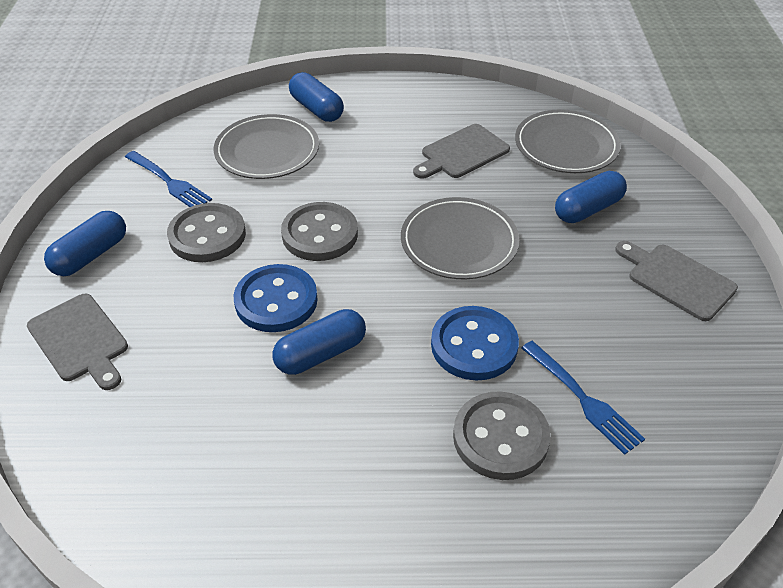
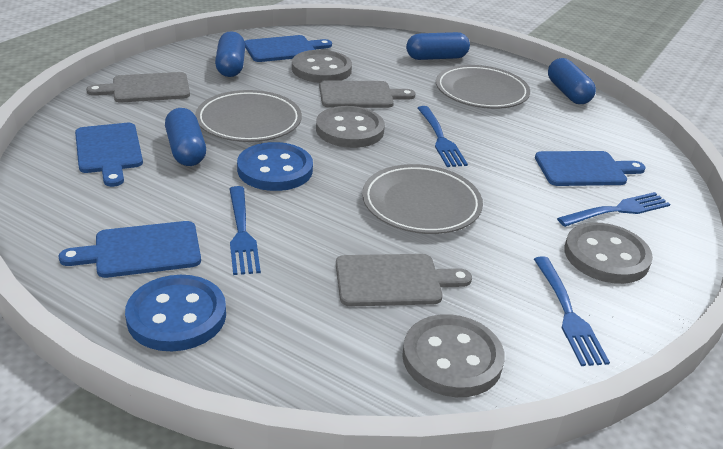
blue cutting board: 0 -> 4
blue fork: 2 -> 4
grey button: 3 -> 4

